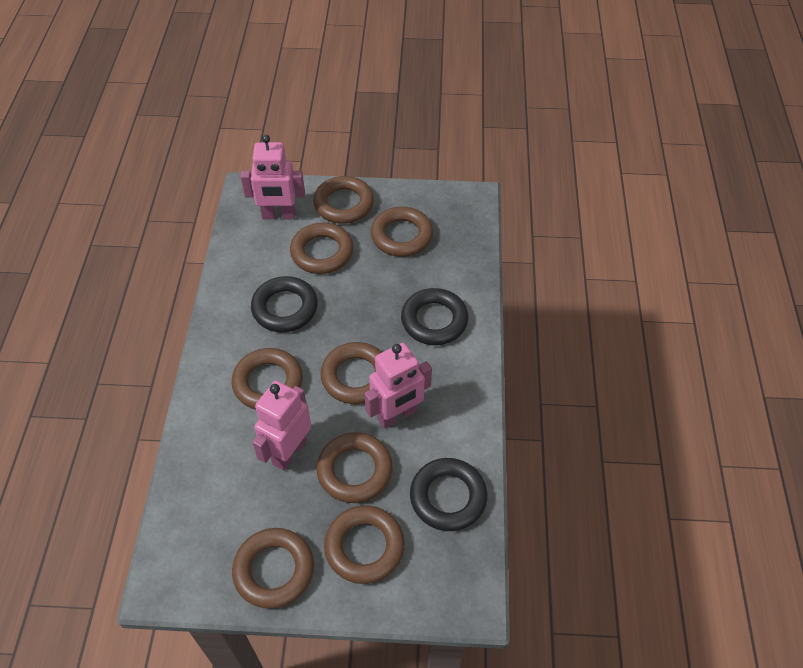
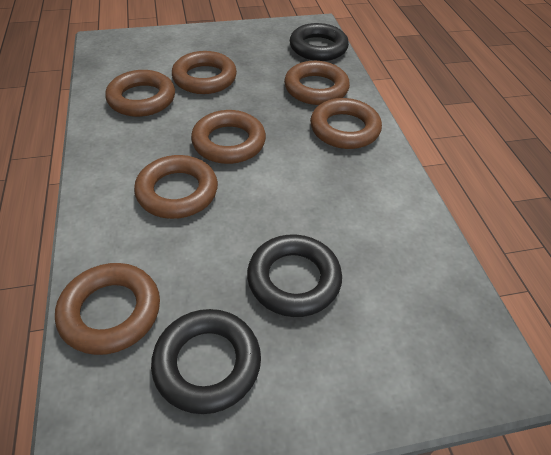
brown ring: 8 -> 7
pink robot: 3 -> 0

